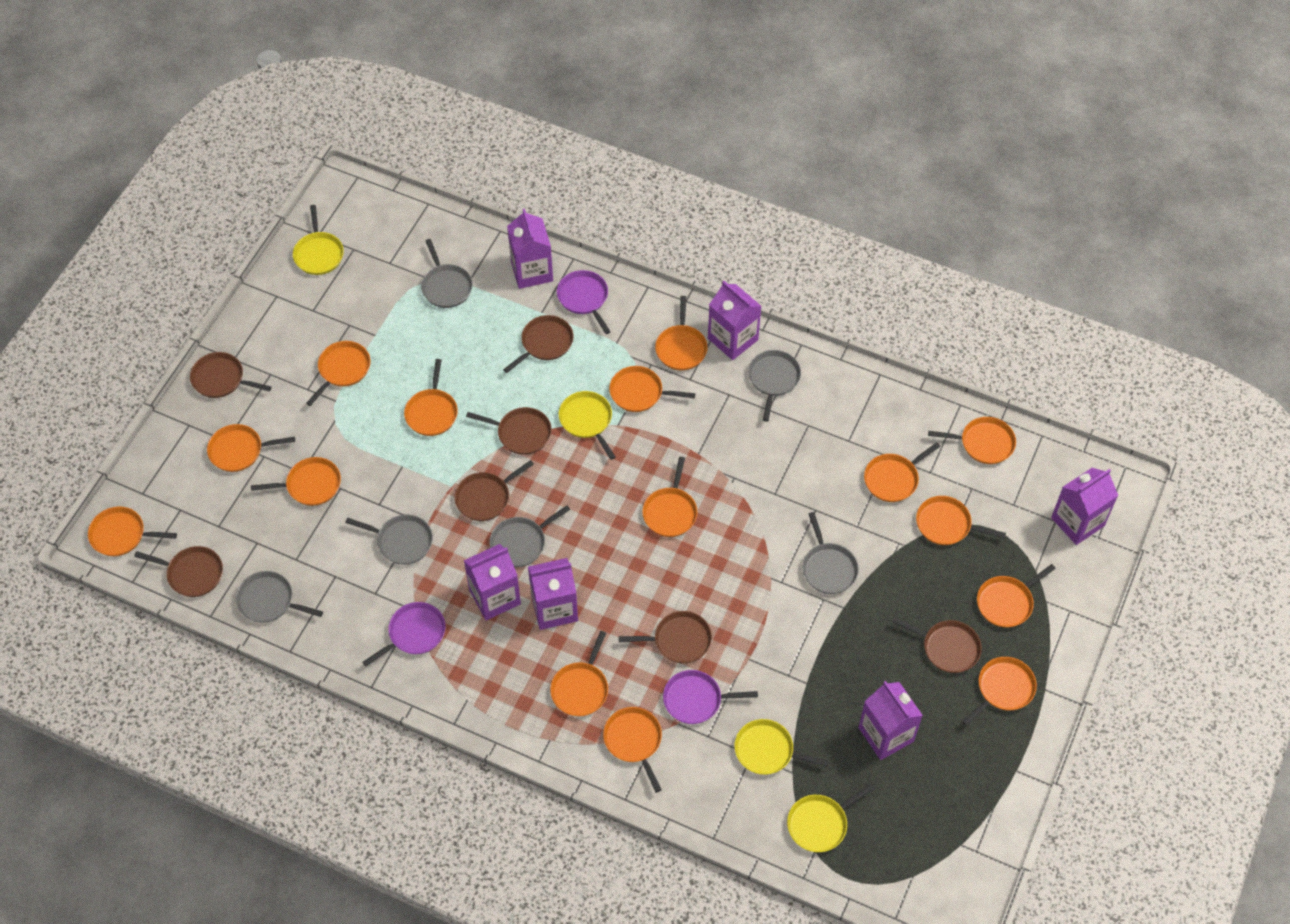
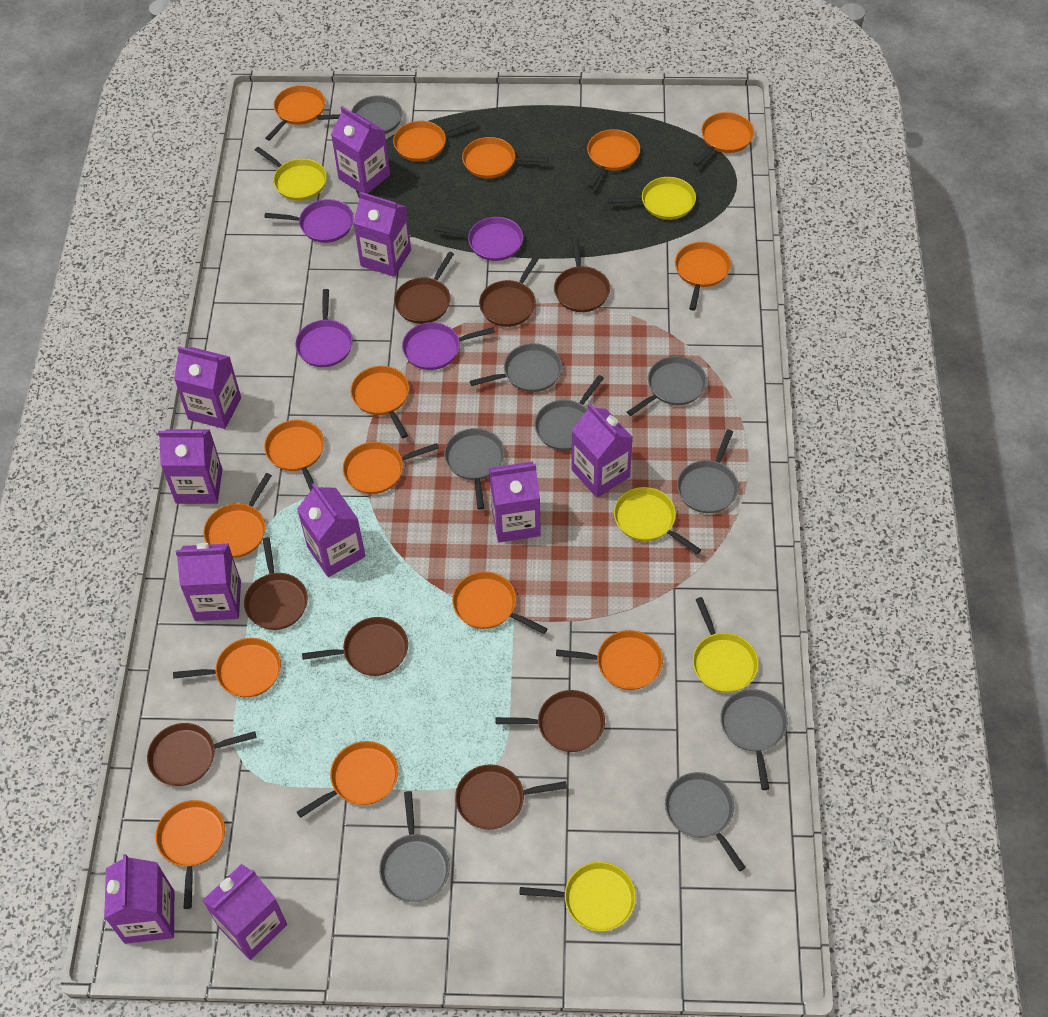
brown pan: 7 -> 8
grey pan: 6 -> 9
purple carton: 6 -> 10
purple pan: 3 -> 4
yellow pan: 4 -> 5

